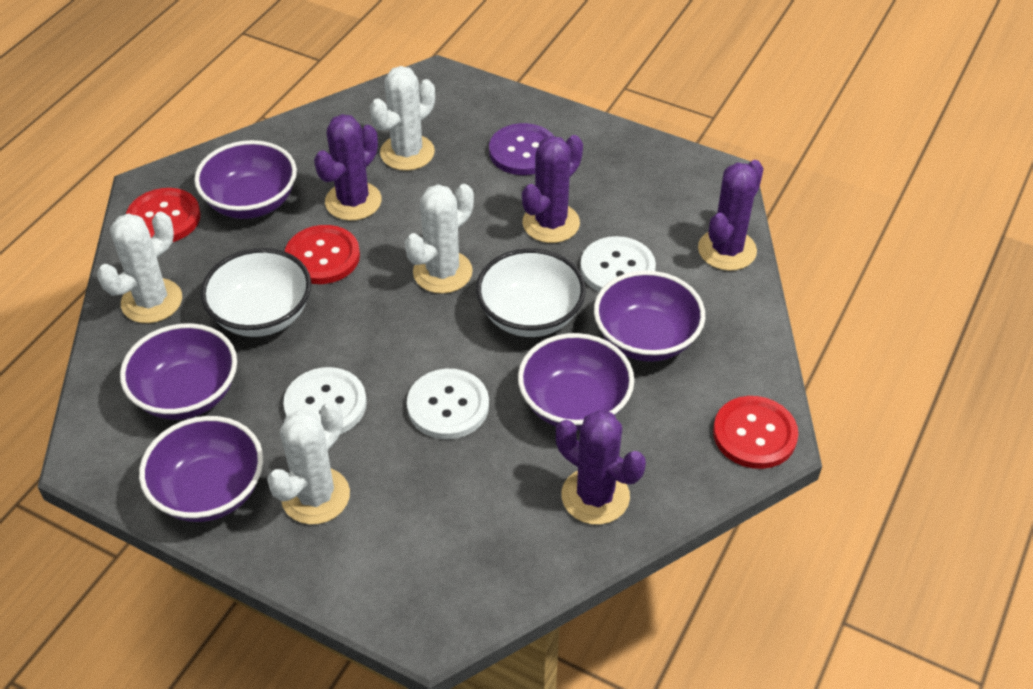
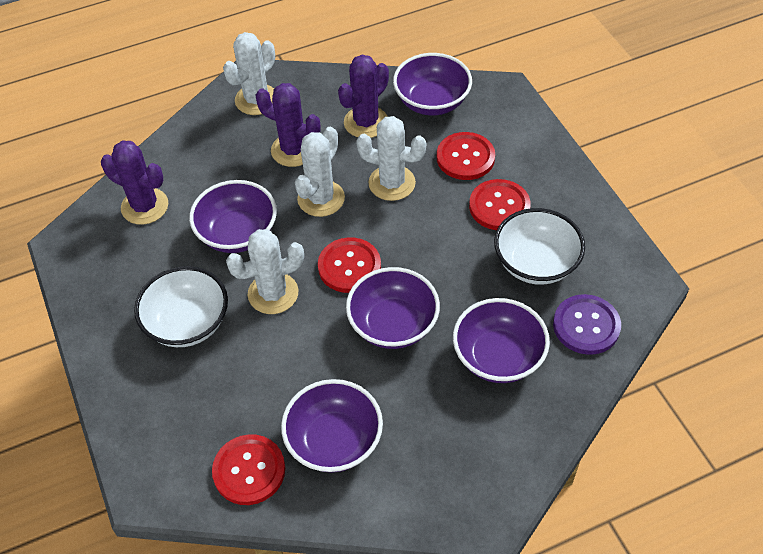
purple cactus: 4 -> 3
red button: 3 -> 4
white button: 3 -> 0

